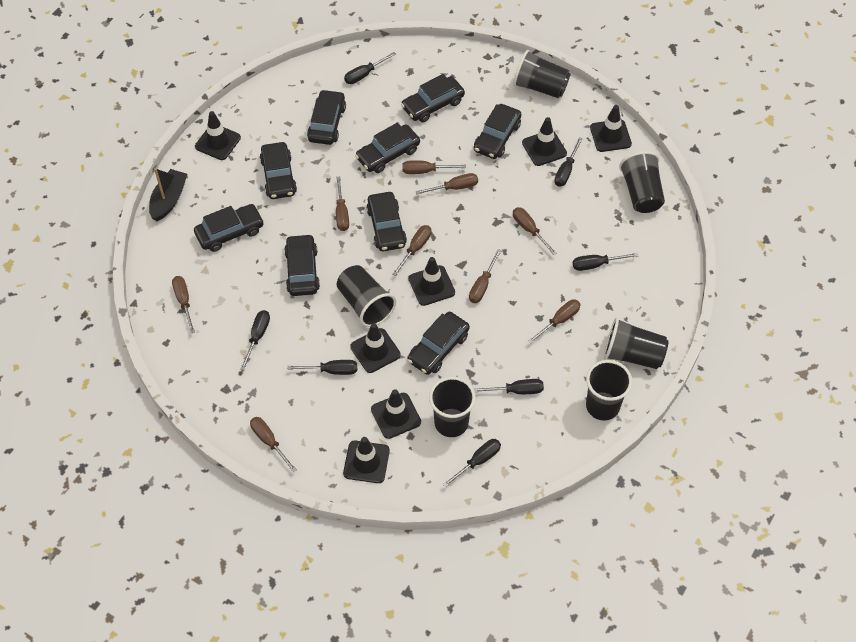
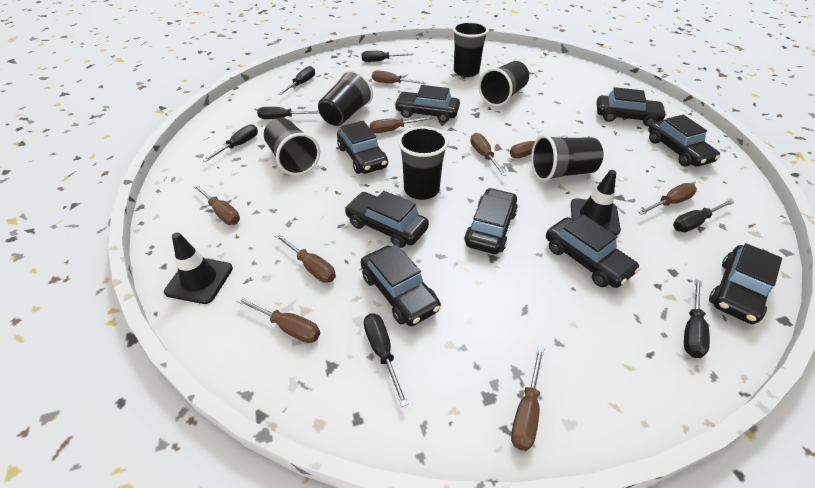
black boat: 1 -> 0
black traffic cone: 7 -> 2

